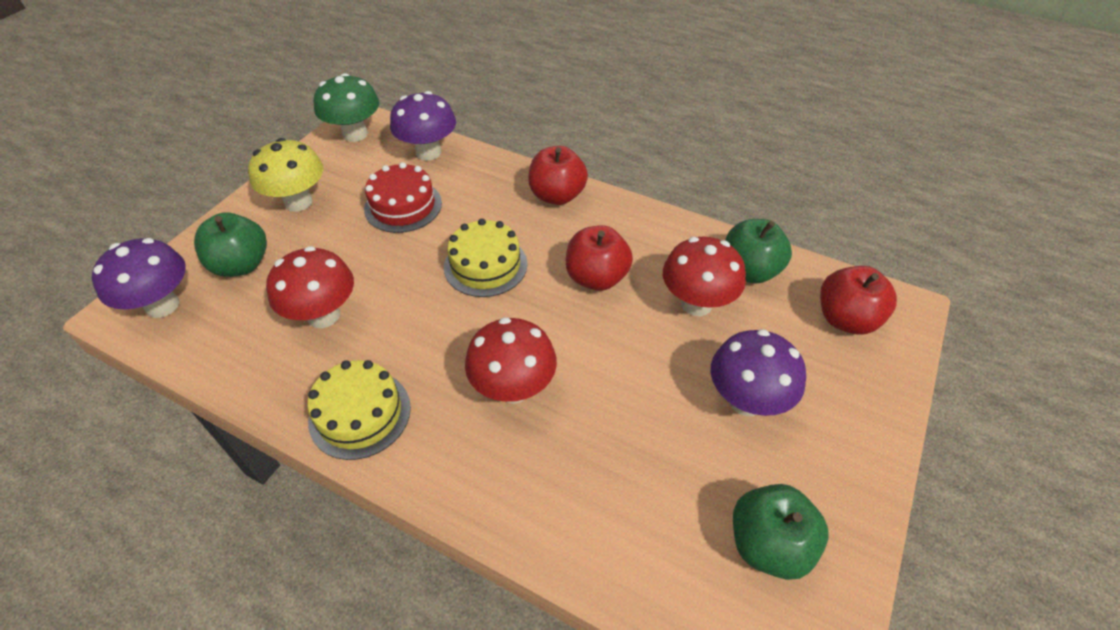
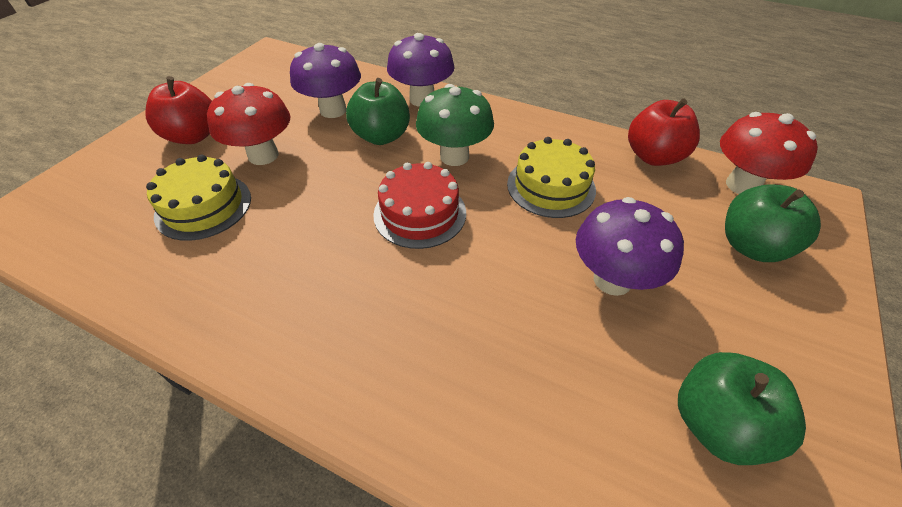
red apple: 3 -> 2
red mushroom: 3 -> 2
yellow mushroom: 1 -> 0

